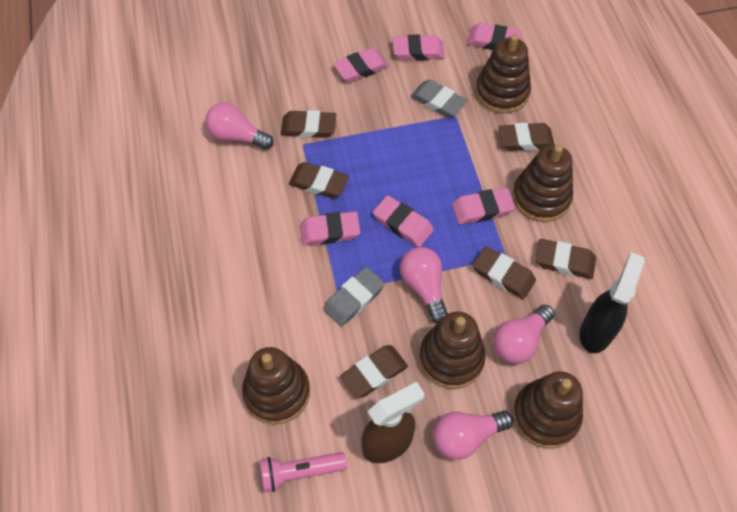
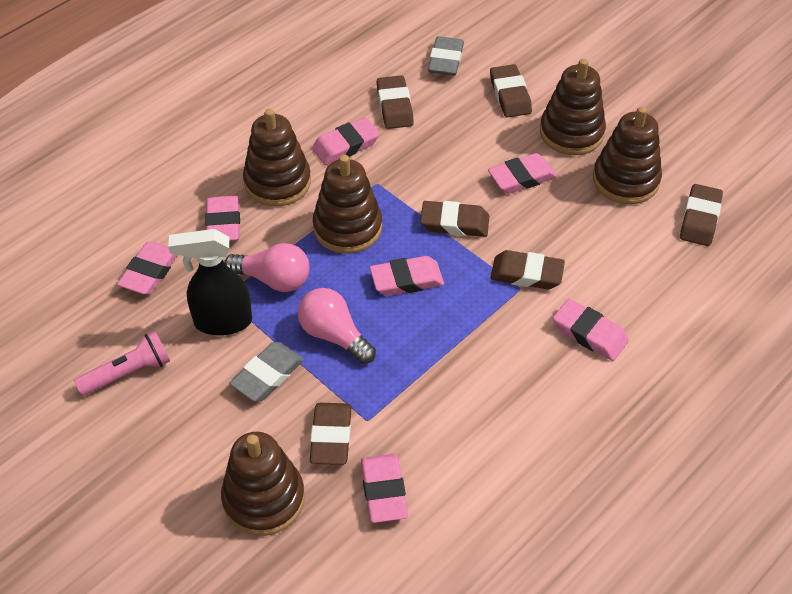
brown spray bottle: 1 -> 0
pink eraser: 6 -> 7
pink light bulb: 4 -> 2

